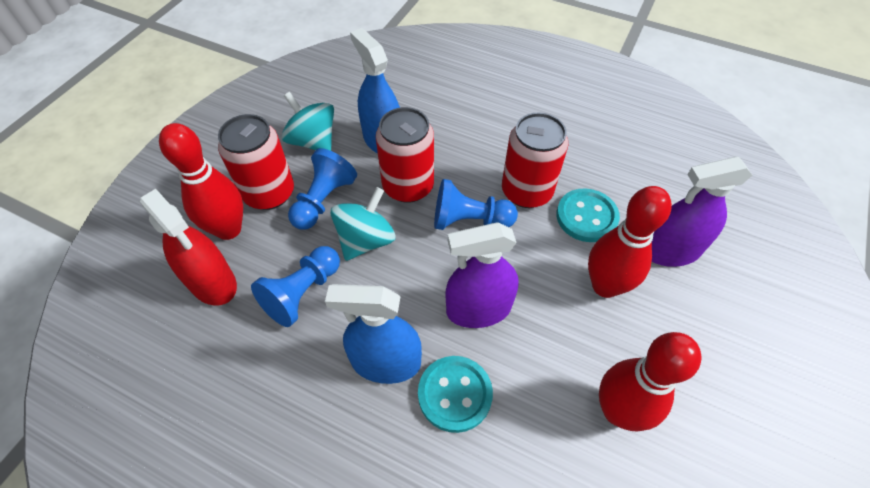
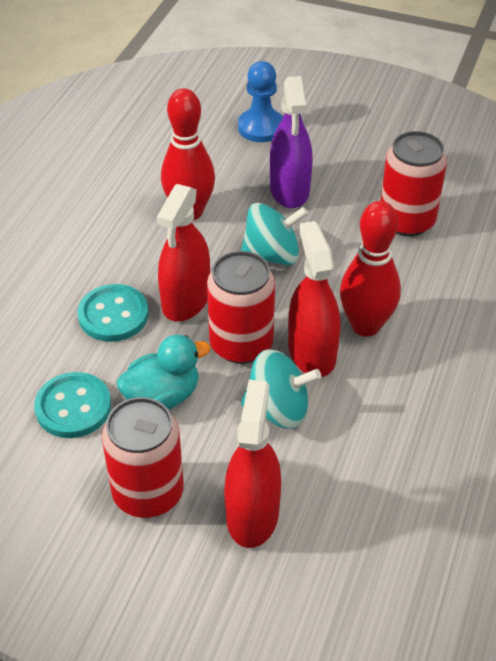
blue pawn: 3 -> 1
blue spray bottle: 2 -> 0
purple spray bottle: 2 -> 1
red bowling pin: 3 -> 2
red spray bottle: 1 -> 3
turquoise duck: 0 -> 1

